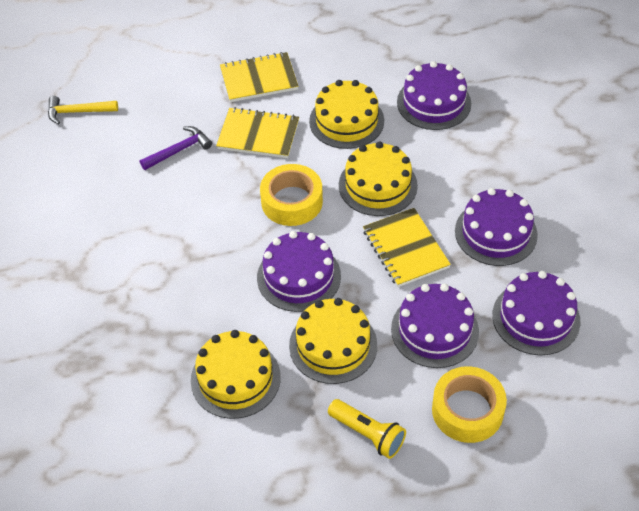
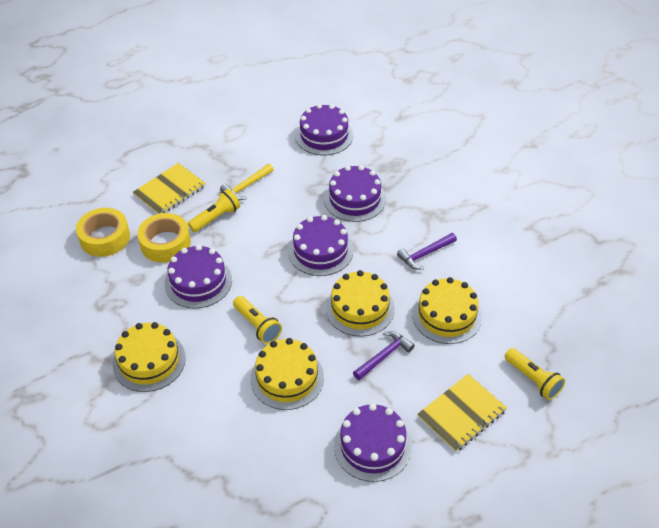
purple hammer: 1 -> 2
yellow flashlight: 1 -> 3
yellow notebook: 3 -> 2

